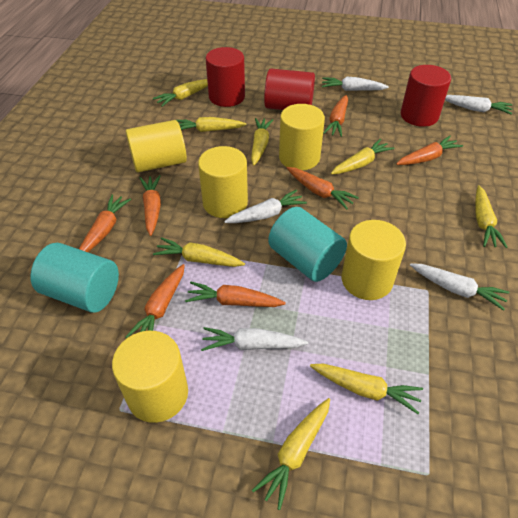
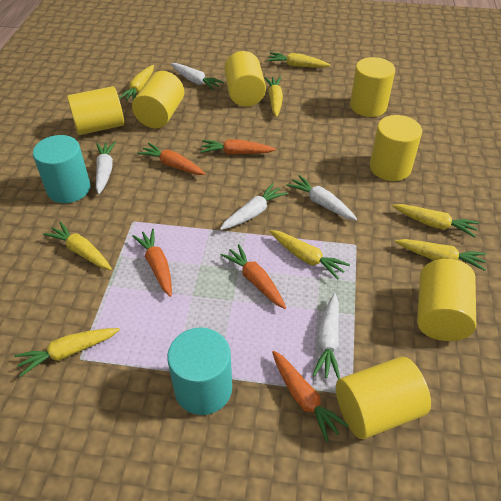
orange carrot: 7 -> 5
red cylinder: 3 -> 0
yellow cylinder: 5 -> 7

